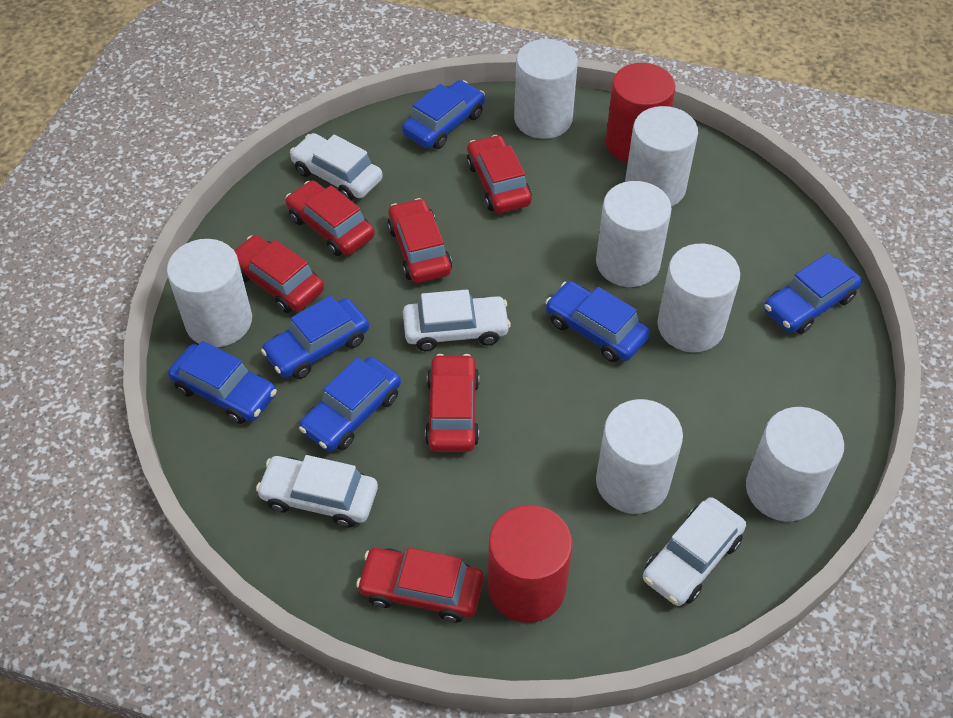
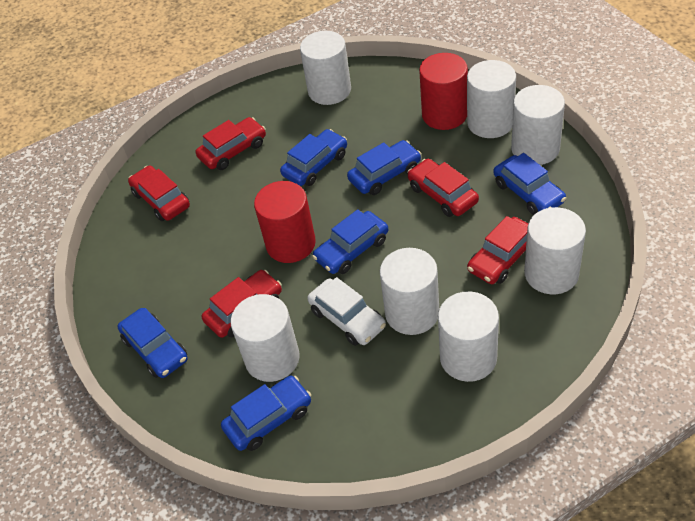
red car: 6 -> 5
white car: 4 -> 1

